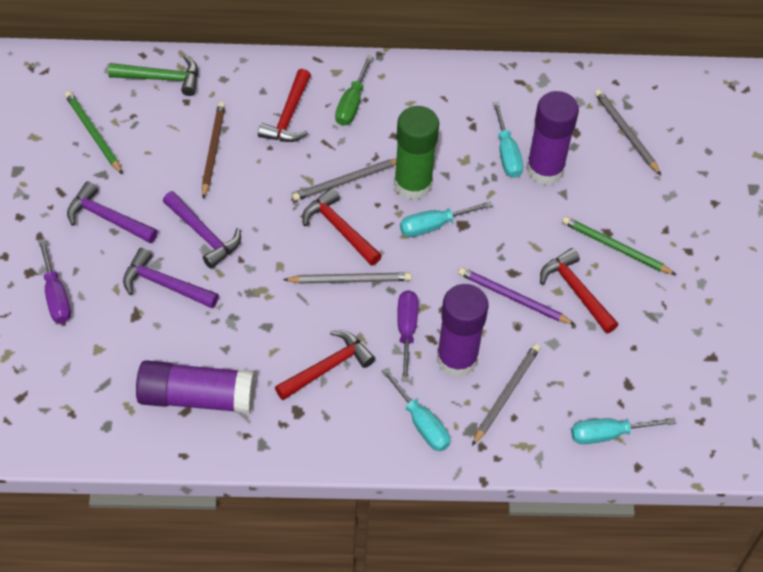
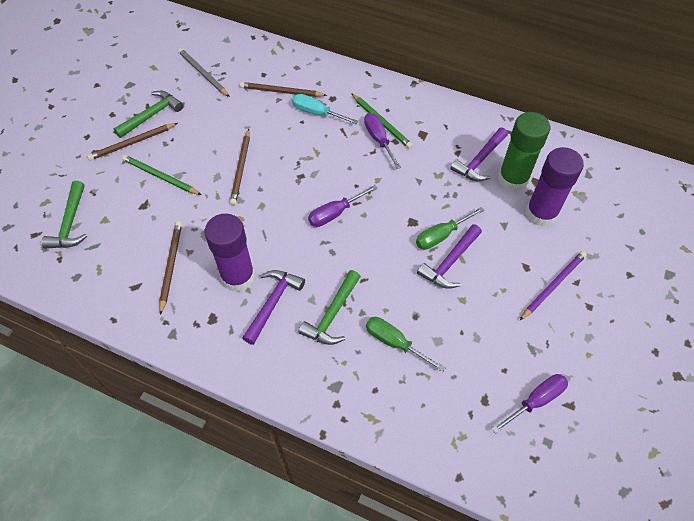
brown pencil: 1 -> 4
green hammer: 1 -> 3
green screwdriver: 1 -> 2
grey pencil: 4 -> 1
purple glue stick: 3 -> 2
purple screwdriver: 2 -> 3
red hammer: 4 -> 0
turquoise screwdriver: 4 -> 1

